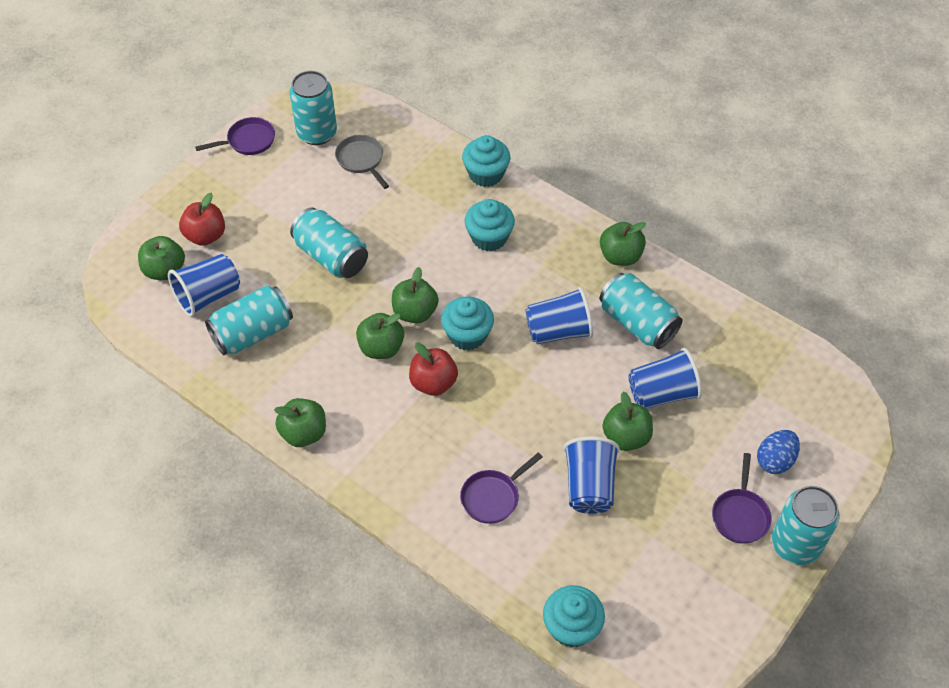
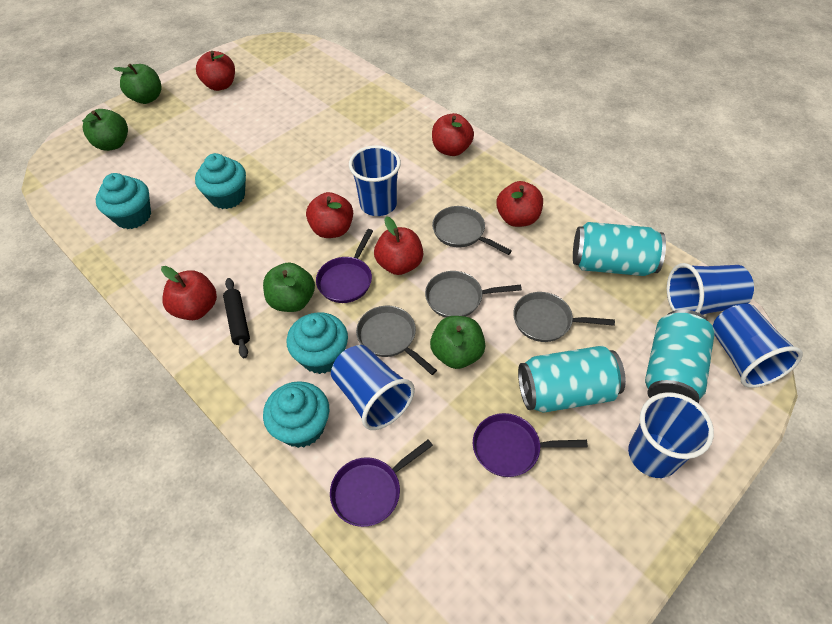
black rolling pin: 0 -> 1
blue cup: 4 -> 5
blue egg: 1 -> 0
green apple: 6 -> 4
grey pan: 1 -> 4
red apple: 2 -> 6
turquoise can: 5 -> 3

